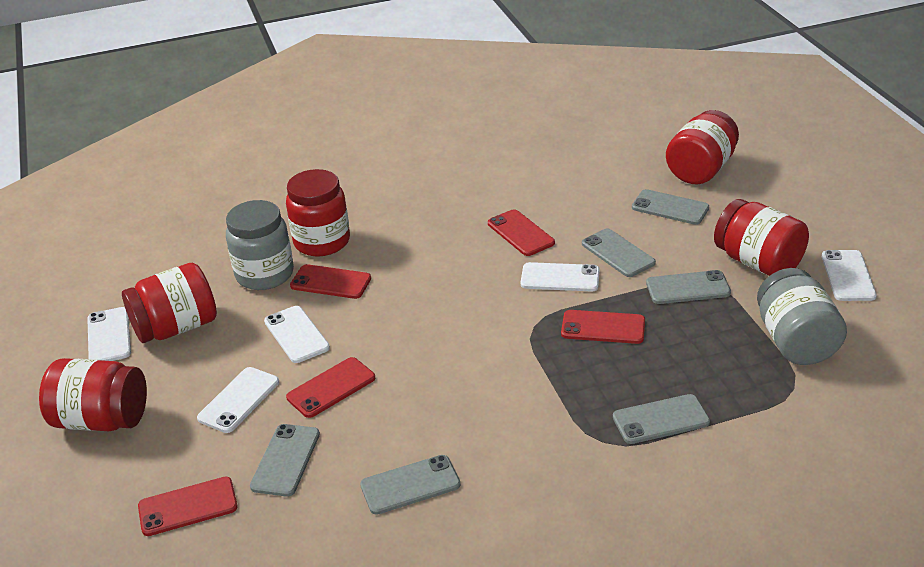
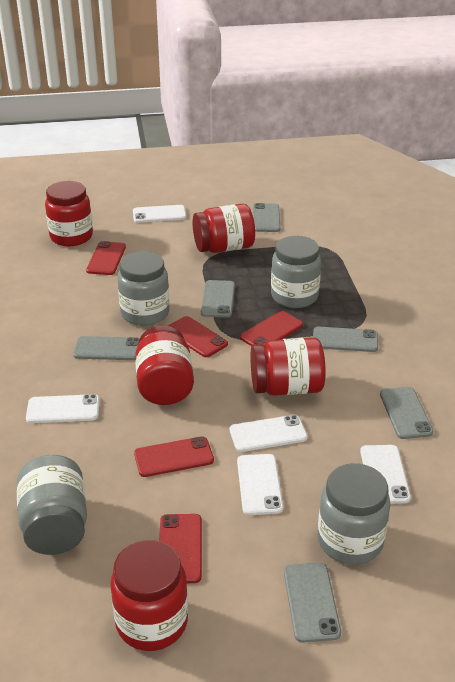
grey jar: 2 -> 4

